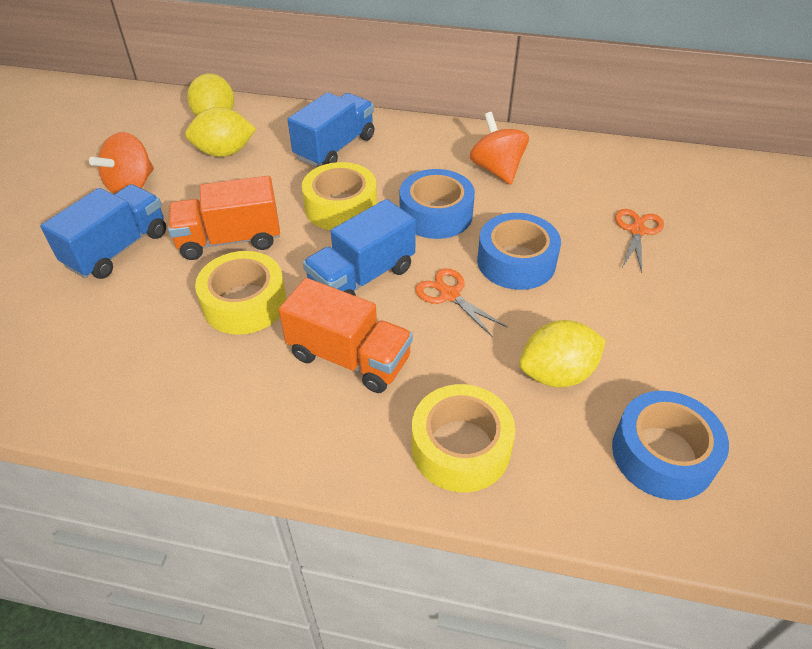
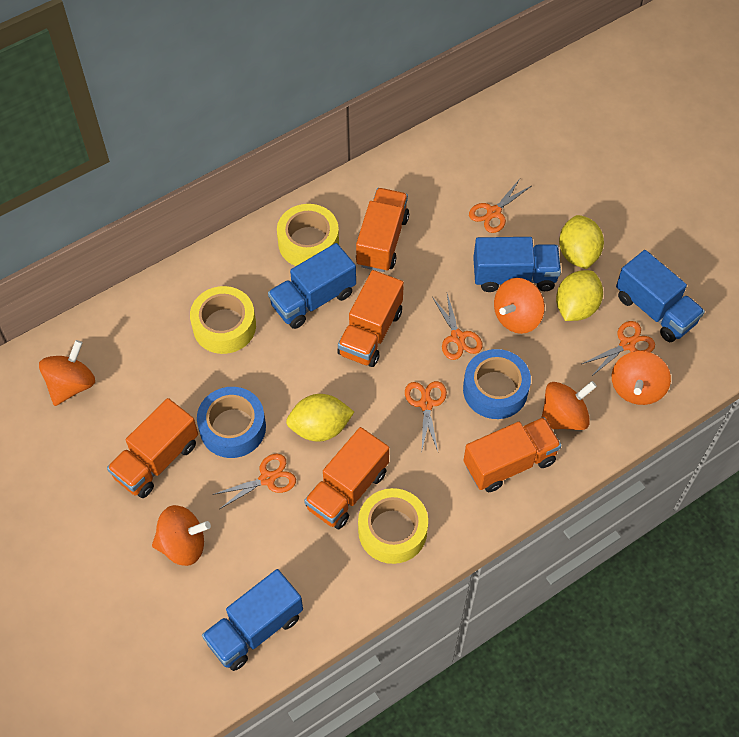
blue tape: 3 -> 2
blue truck: 3 -> 4
orange scissors: 2 -> 5
orange spinning top: 2 -> 5
orange truck: 2 -> 5

